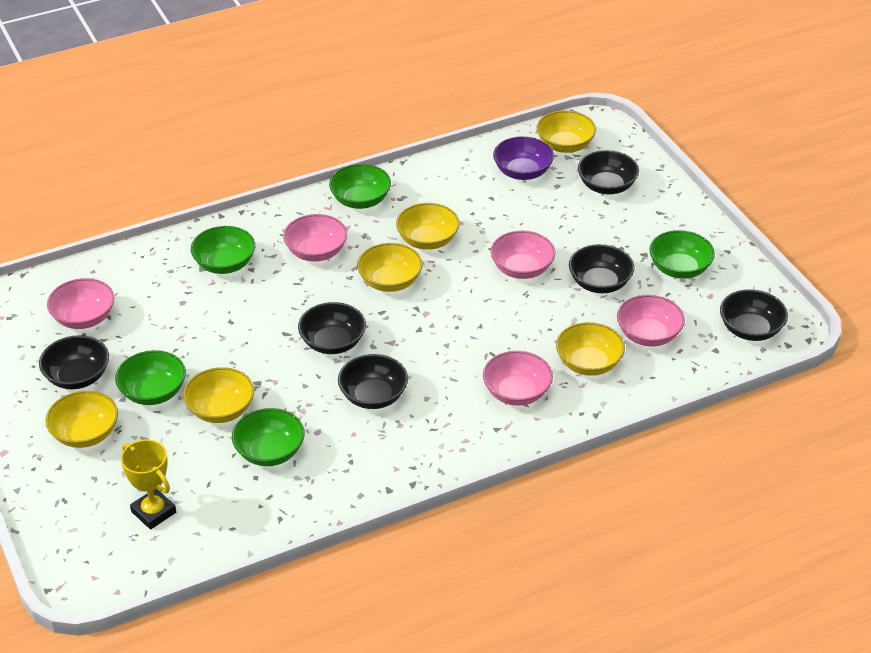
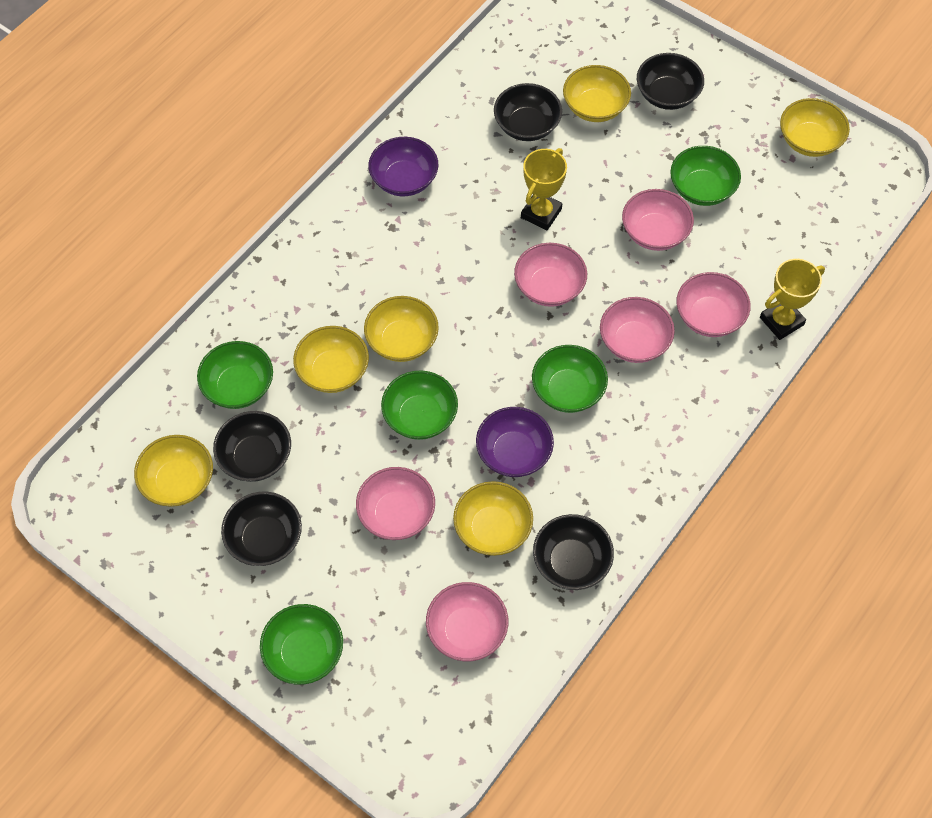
black bowl: 6 -> 5
pink bowl: 5 -> 6
purple bowl: 1 -> 2
yellow trophy: 1 -> 2

